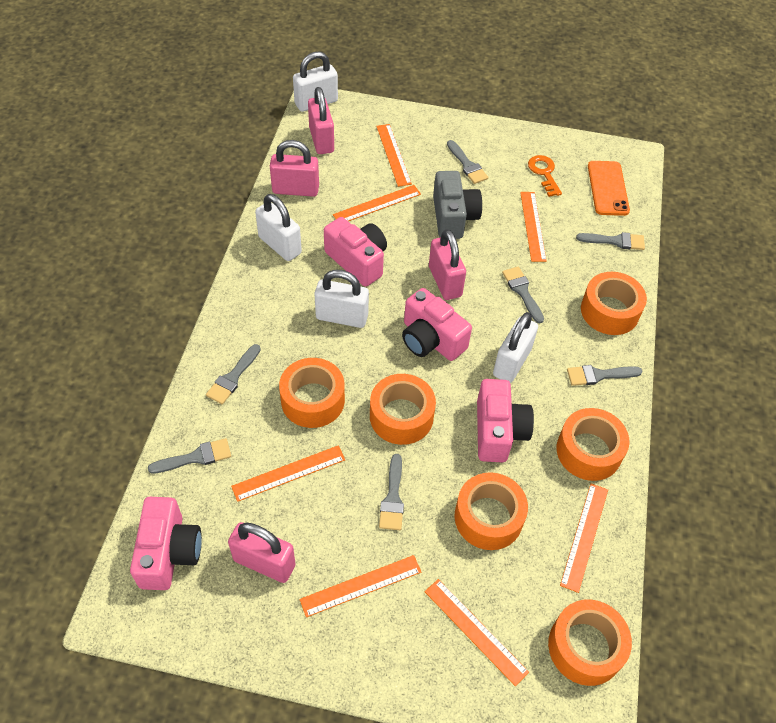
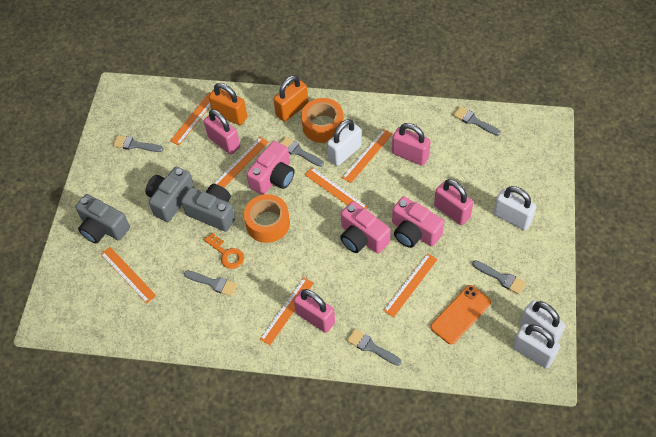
grey brush: 7 -> 6
grey camera: 1 -> 3
orange padlock: 0 -> 2
orange tape: 6 -> 2
pink camera: 4 -> 3

